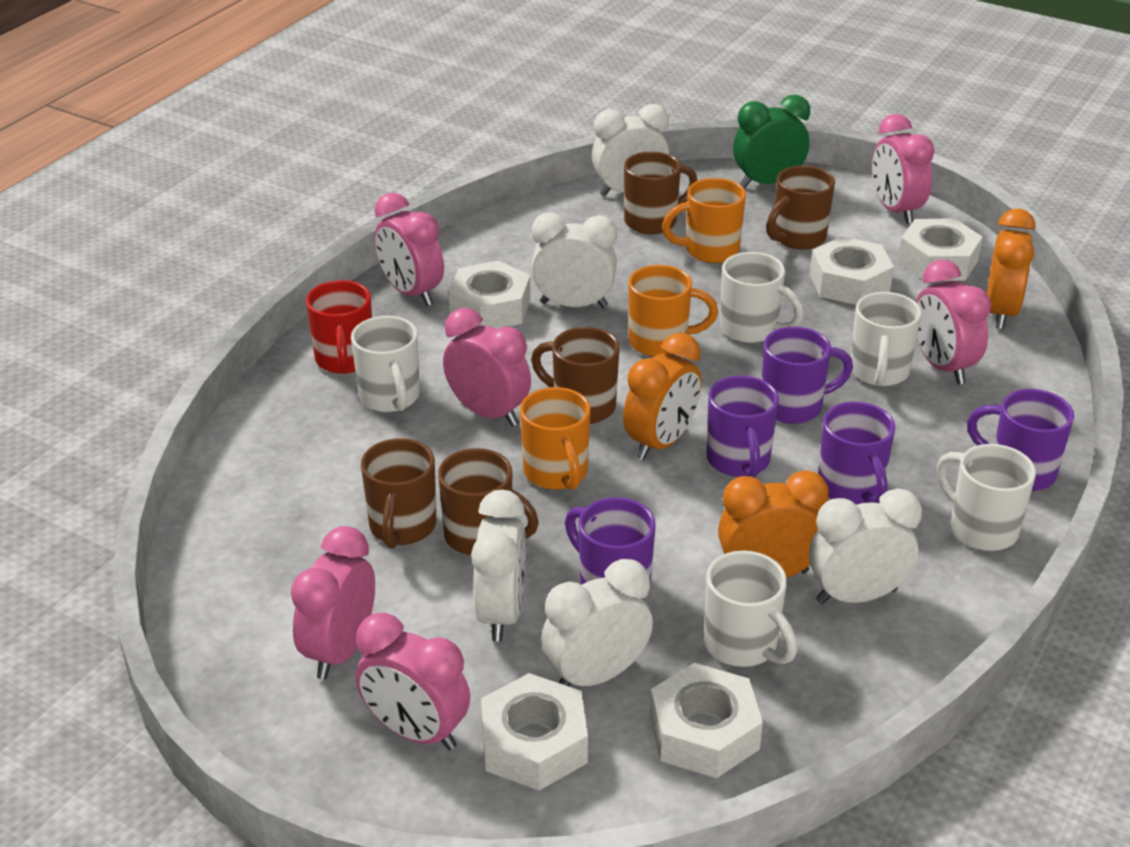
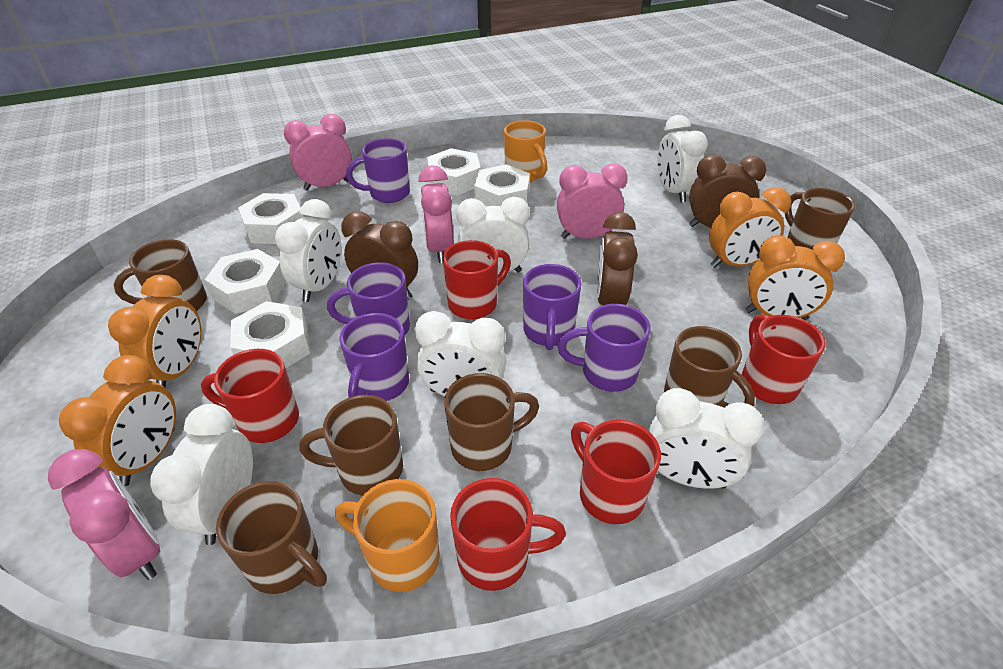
brown clock: 0 -> 3
brown mug: 5 -> 6
green clock: 1 -> 0
orange clock: 3 -> 4
orange mug: 3 -> 2
pink clock: 6 -> 4
red mug: 1 -> 5
white clock: 5 -> 6
white mug: 5 -> 0

